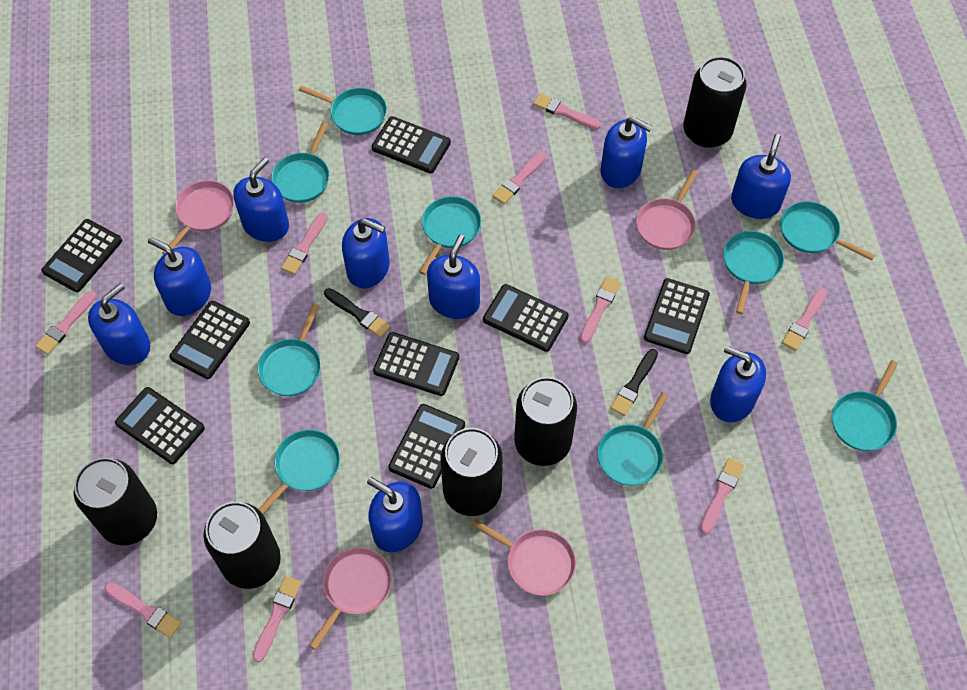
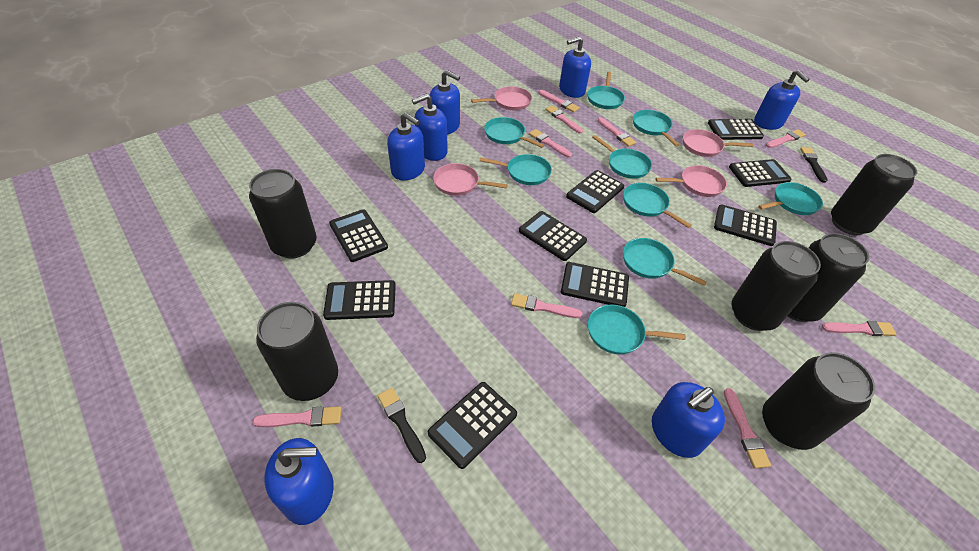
black calculator: 8 -> 9
black can: 5 -> 6
blue soap dispenser: 9 -> 7

